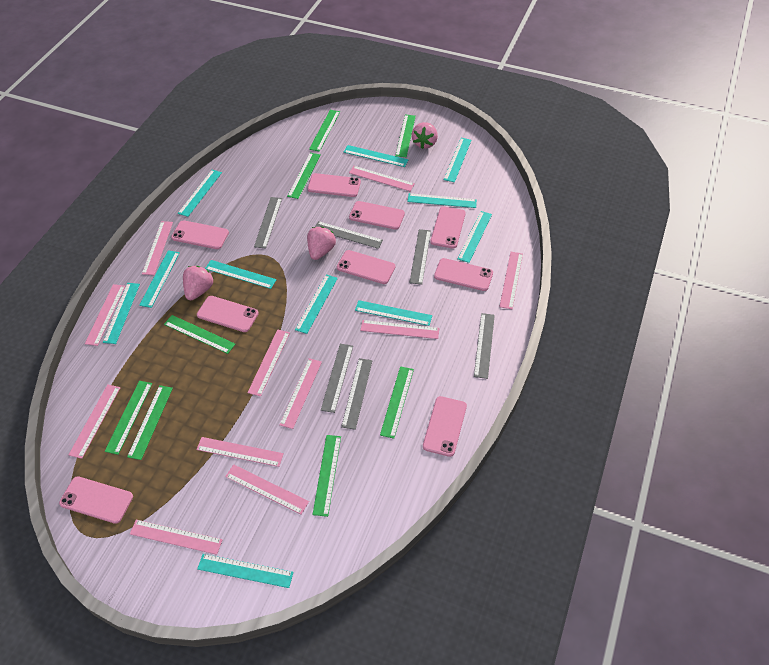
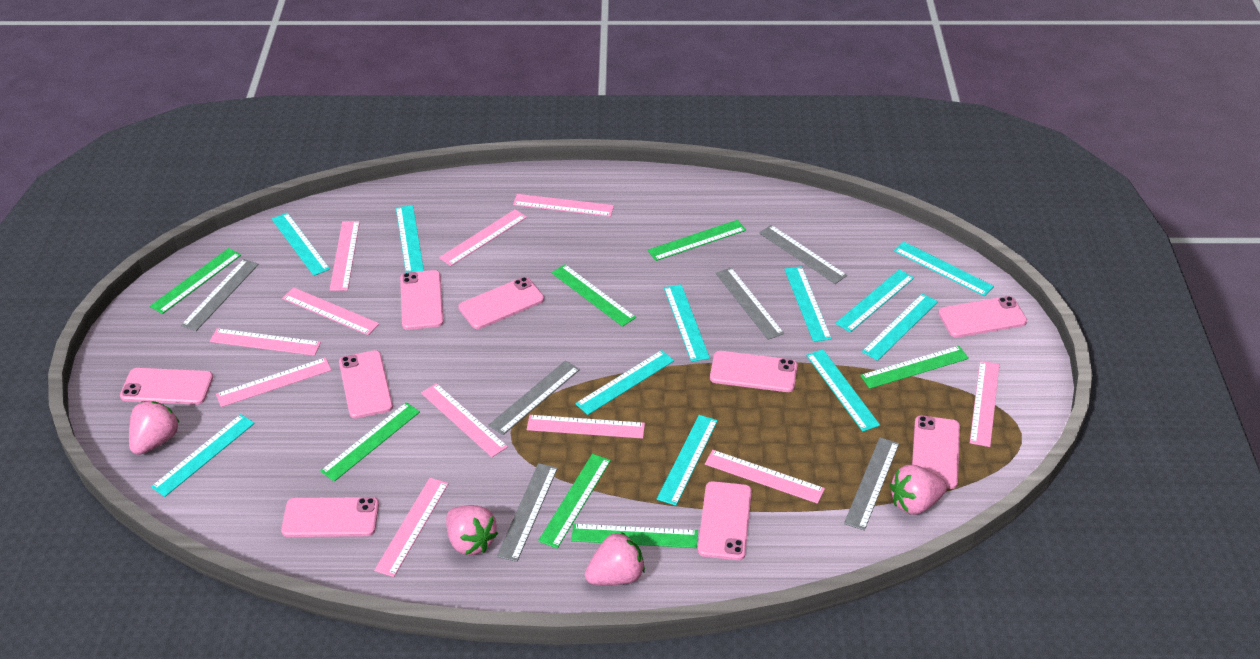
green ruler: 8 -> 7
pink strawberry: 3 -> 4

